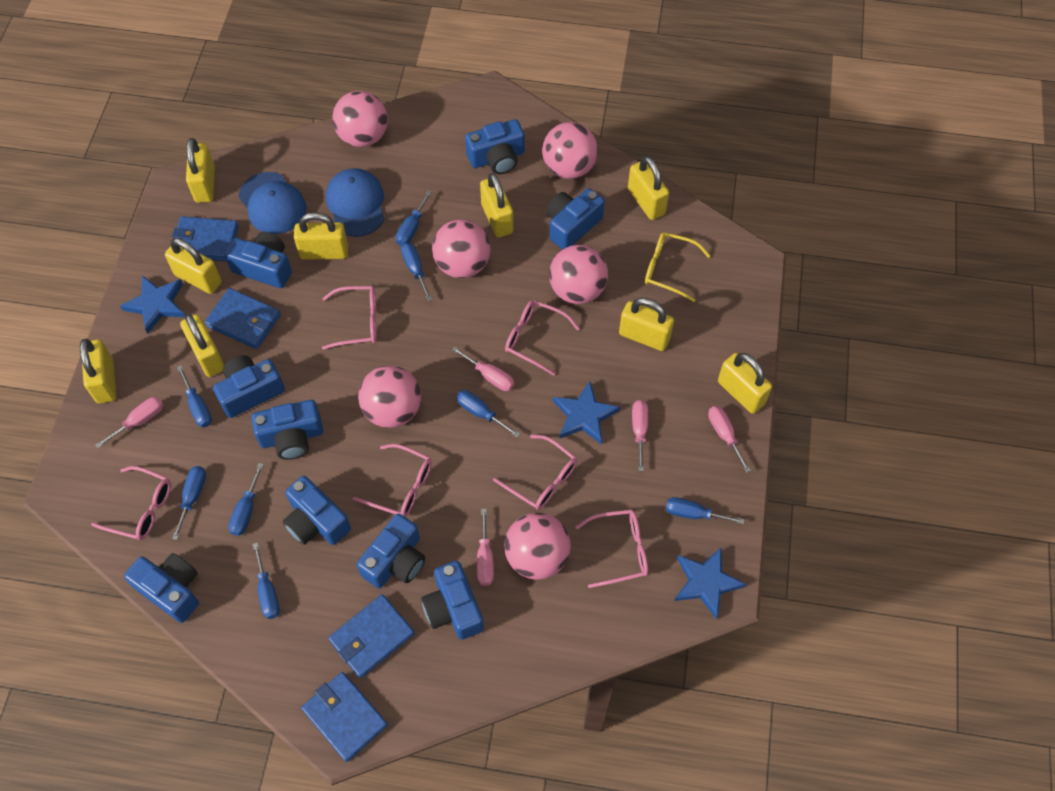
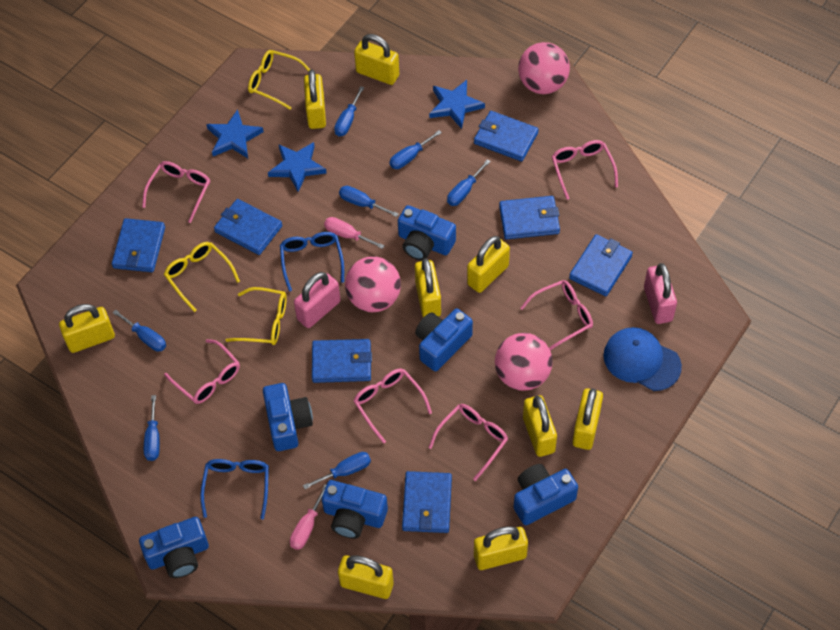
blue camera: 9 -> 6
blue cap: 2 -> 1
blue glasses: 0 -> 2
blue screwdriver: 8 -> 7
blue wallet: 4 -> 7
pink ball: 6 -> 3
pink padlock: 0 -> 2
pink screwdriver: 5 -> 2
yellow glasses: 1 -> 3

